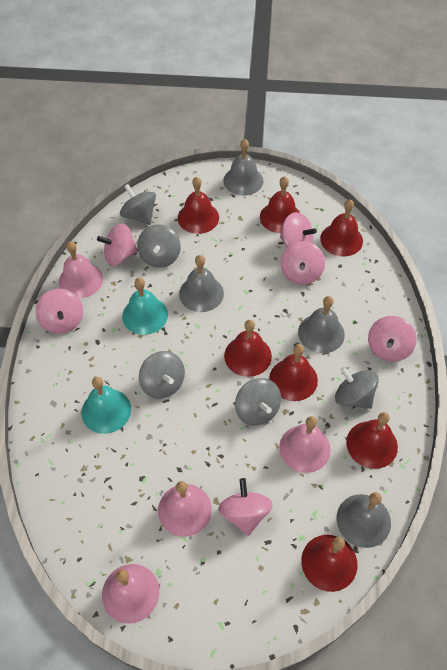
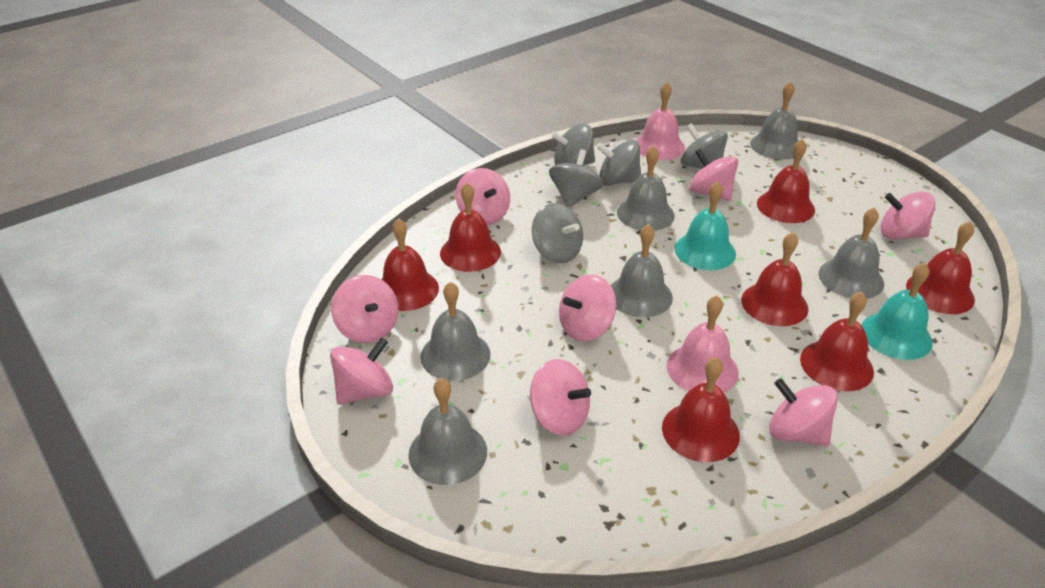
grey bell: 4 -> 6
pink bell: 4 -> 2
pink spinning top: 6 -> 8

